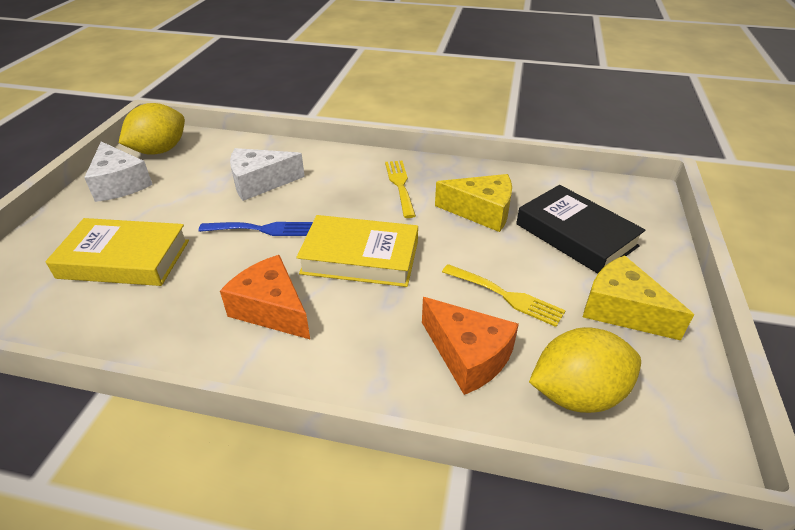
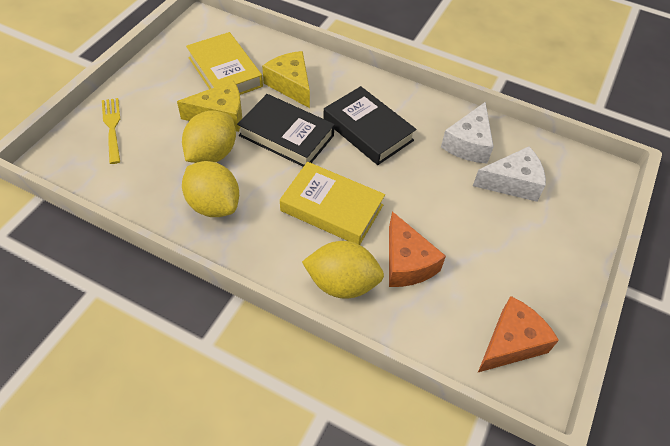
black book: 1 -> 2
blue fork: 1 -> 0
yellow fork: 2 -> 1
yellow lemon: 2 -> 3

